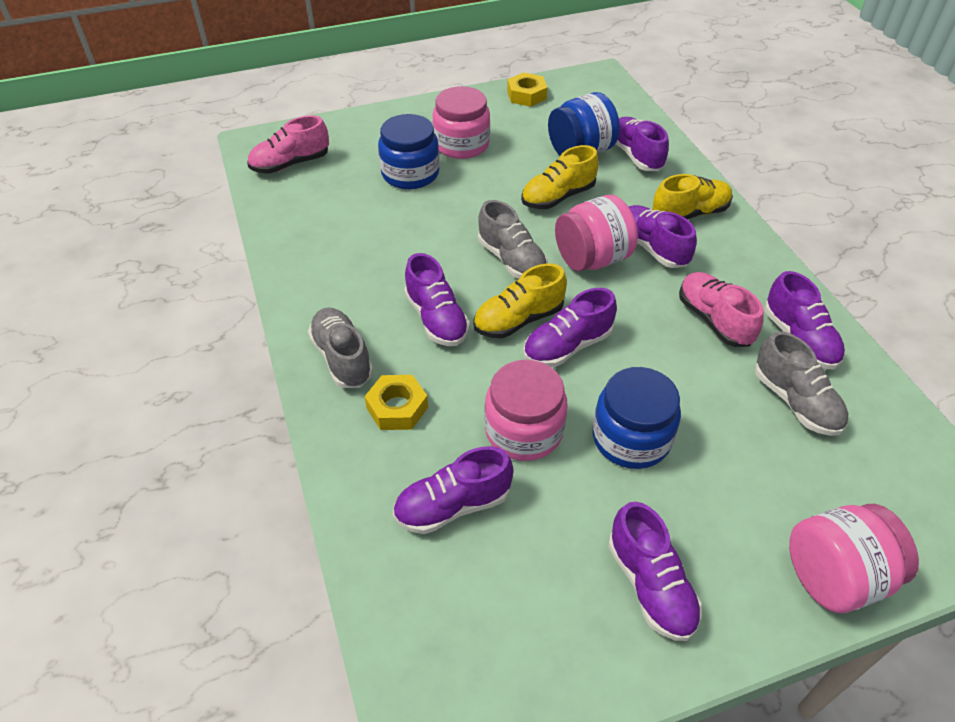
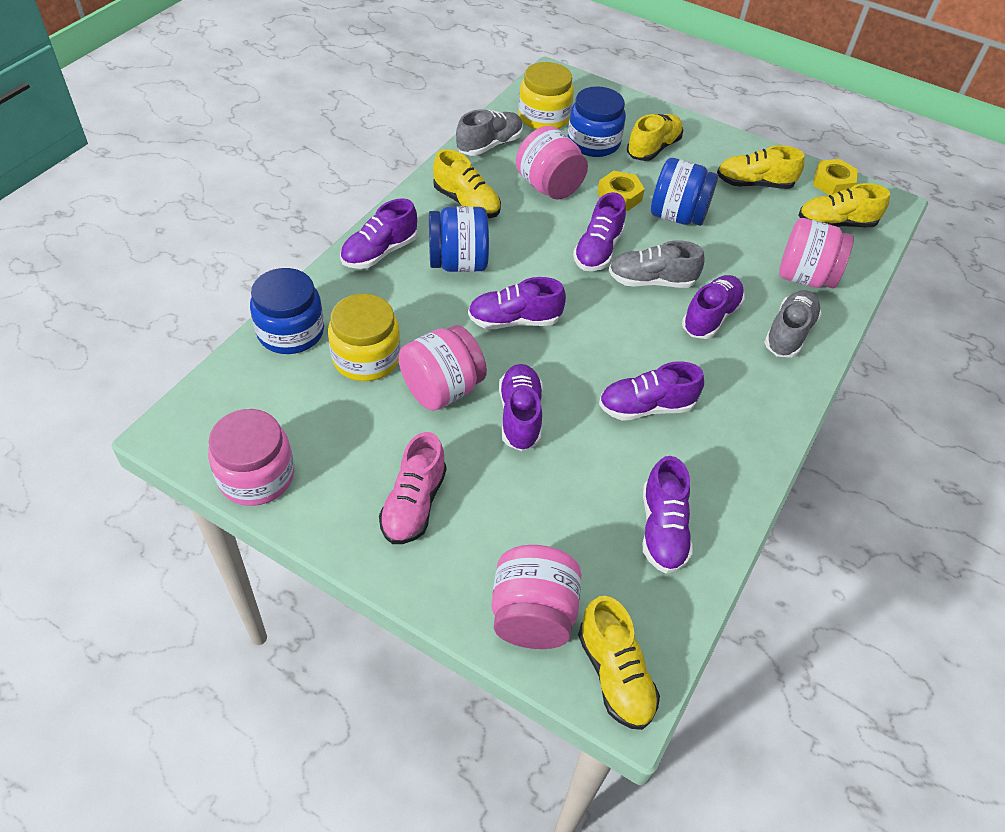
blue jar: 3 -> 4
pink jar: 4 -> 5
pink shoe: 2 -> 1
yellow jar: 0 -> 2
yellow shoe: 3 -> 5

